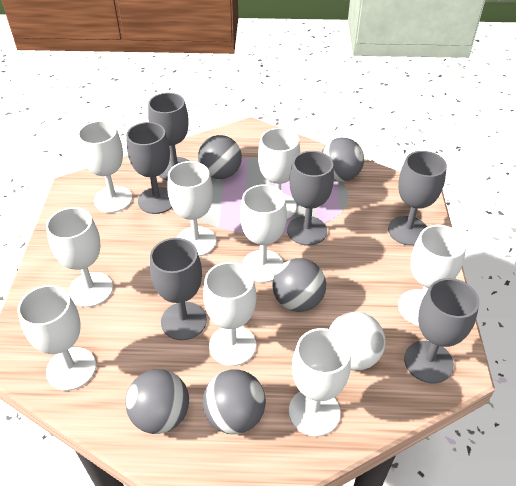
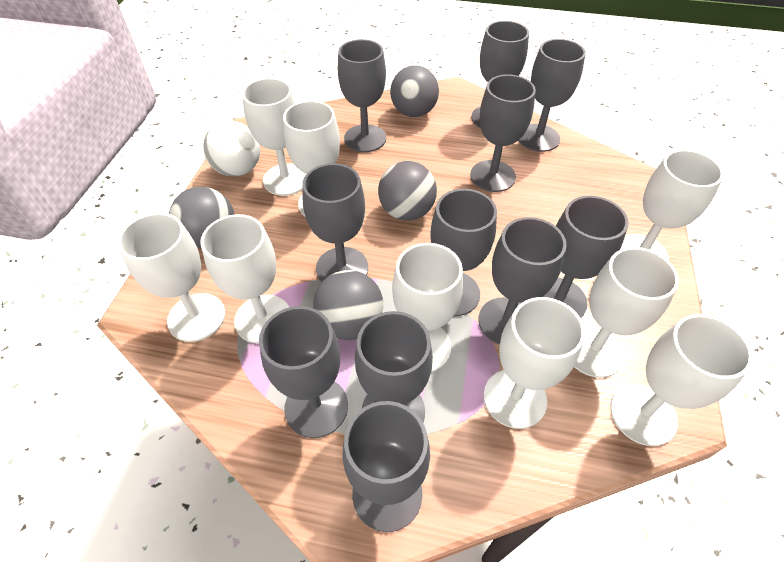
grey ball: 5 -> 4
grey goblet: 6 -> 11

